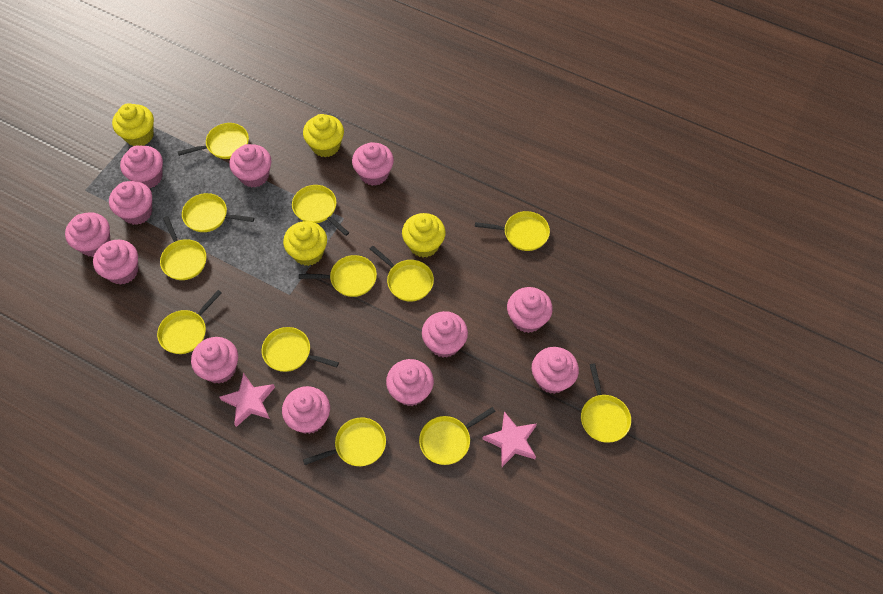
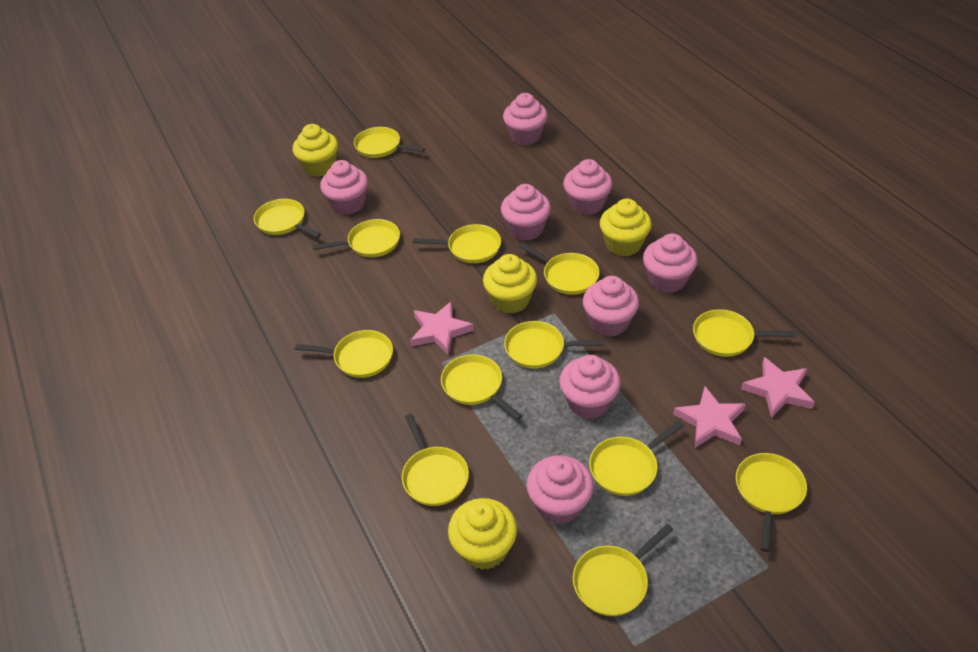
pink cupcake: 12 -> 8
pink star: 2 -> 3
yellow pan: 12 -> 13

